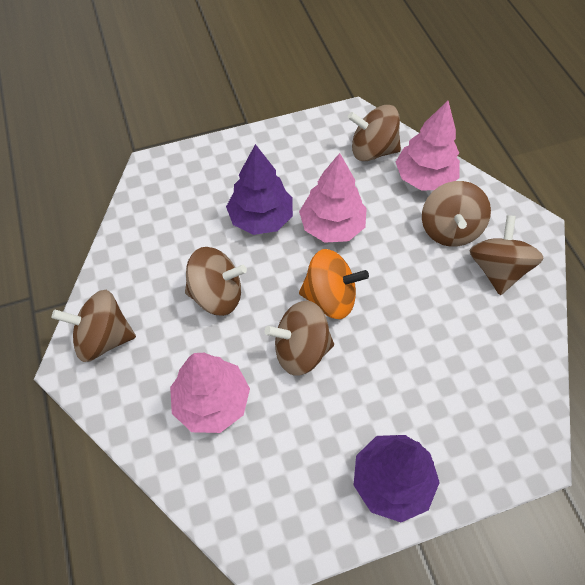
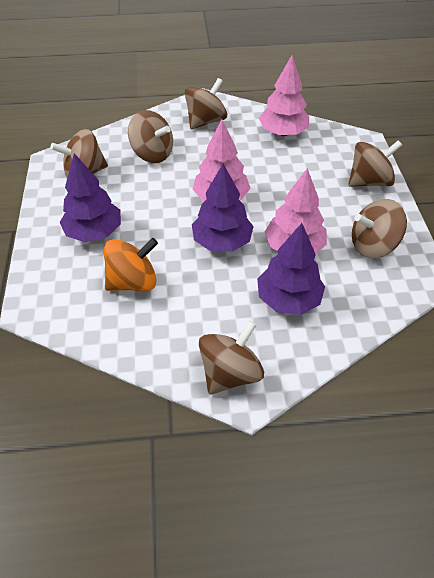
purple tree: 2 -> 3

